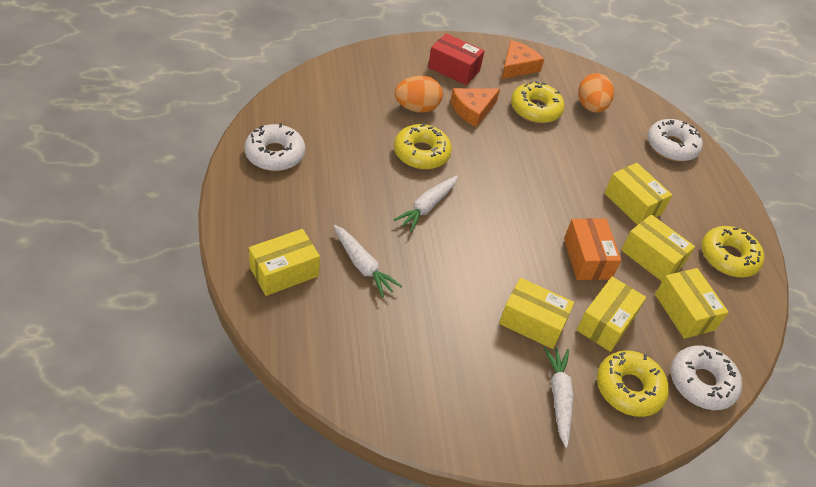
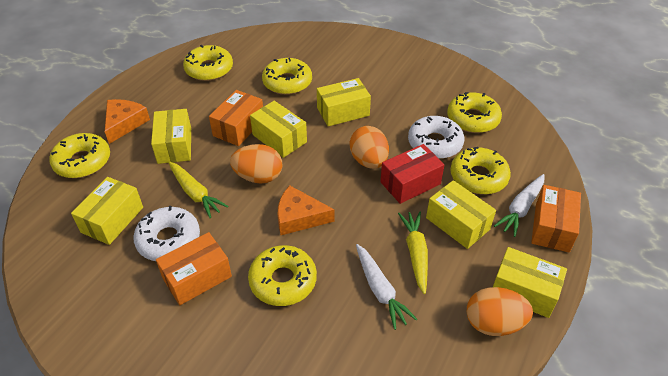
orange box: 1 -> 3
orange egg: 2 -> 3
white carrot: 3 -> 2
white donut: 3 -> 2
yellow carrot: 0 -> 2
yellow donut: 4 -> 6

